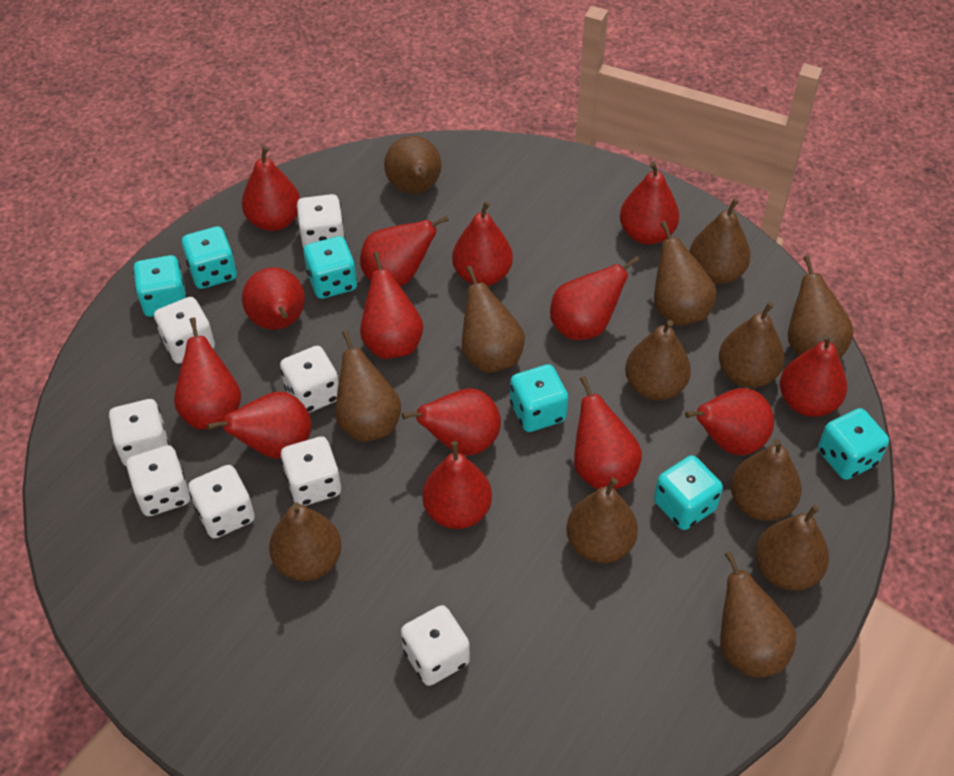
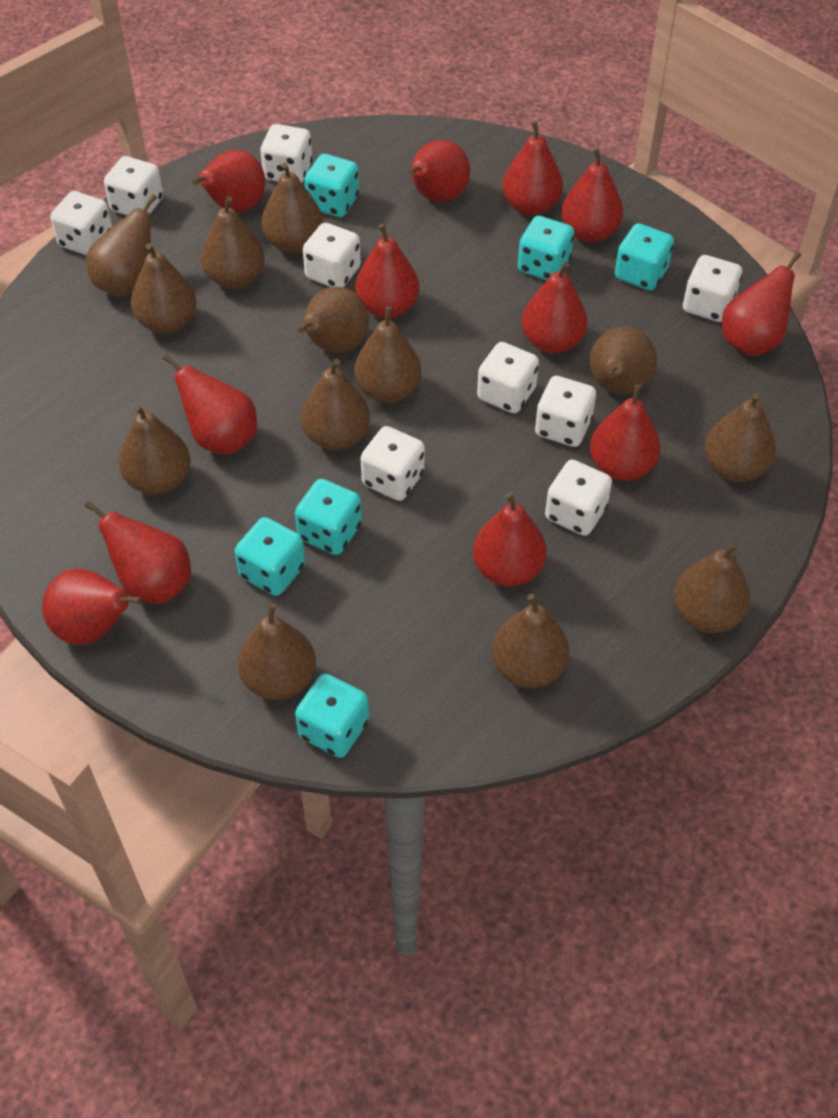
red pear: 14 -> 12
white dice: 8 -> 9

